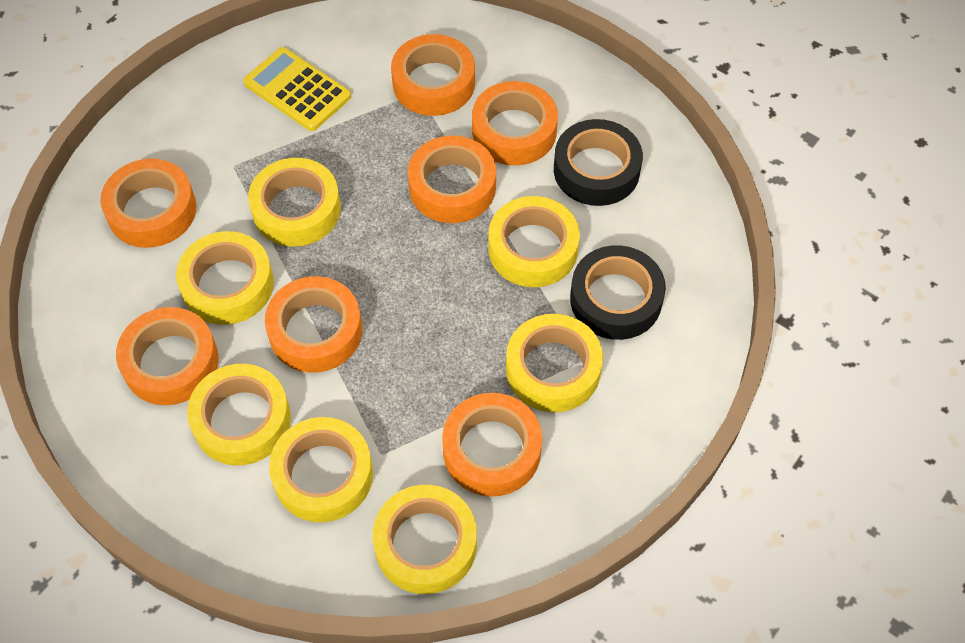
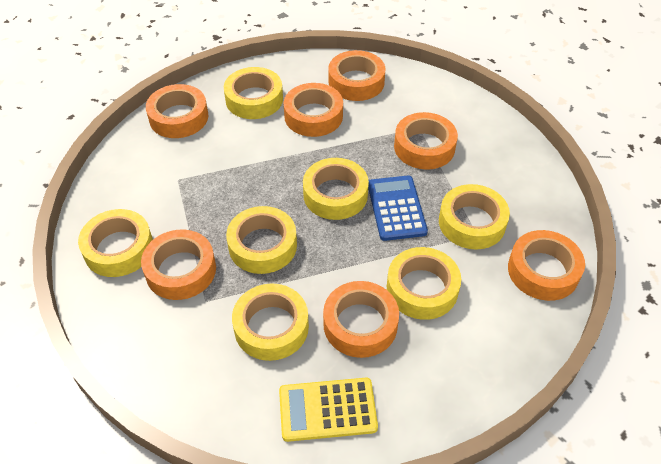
black tape: 2 -> 0
blue calculator: 0 -> 1

